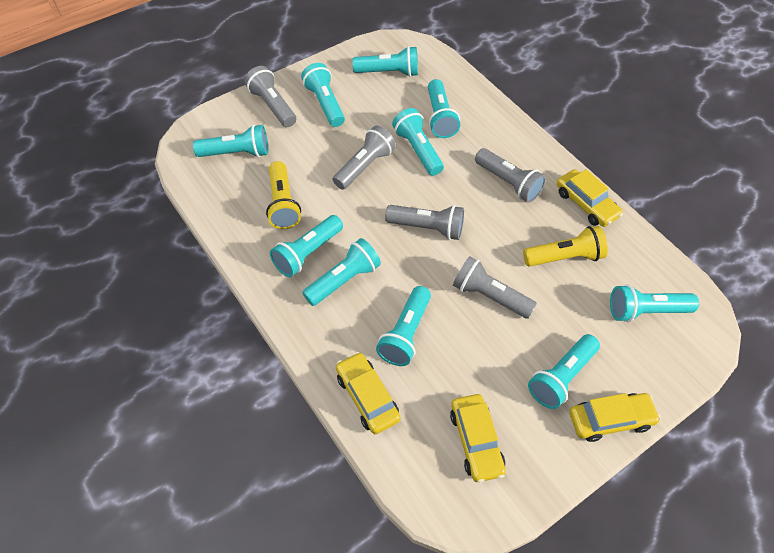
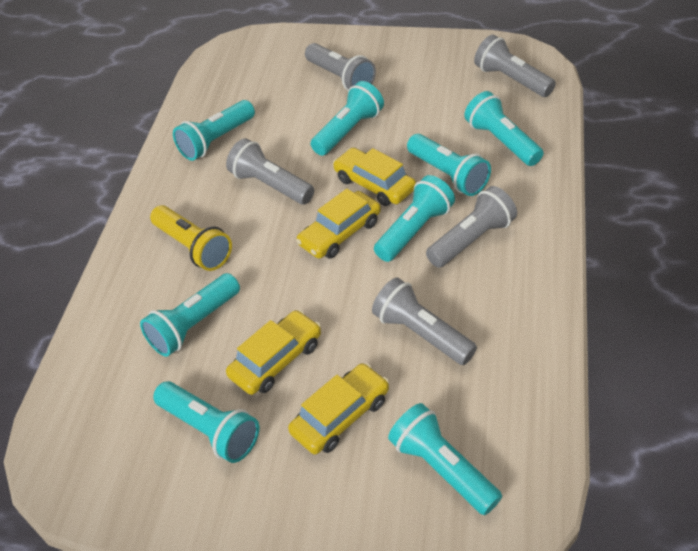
turquoise flashlight: 10 -> 8
yellow flashlight: 2 -> 1

